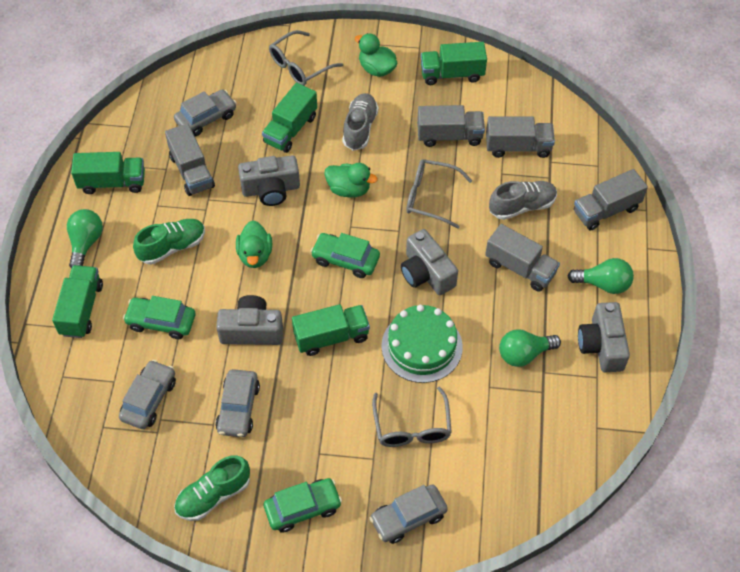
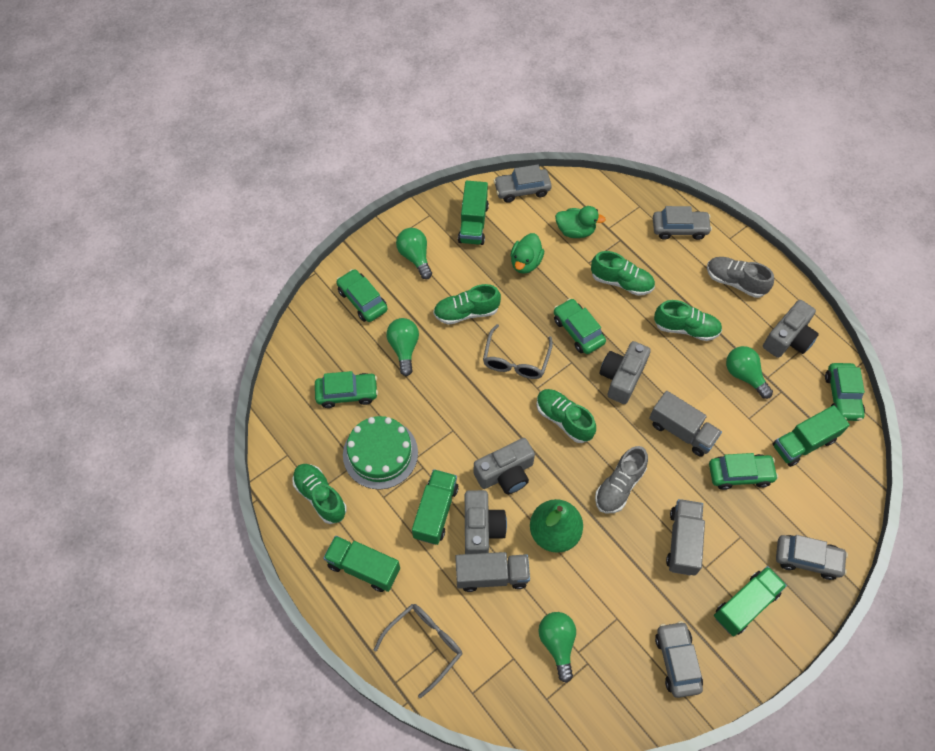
green car: 3 -> 5
green duck: 3 -> 2
green light bulb: 3 -> 4
green pear: 0 -> 1
green shoe: 2 -> 5
grey glasses: 3 -> 2
grey truck: 5 -> 3

